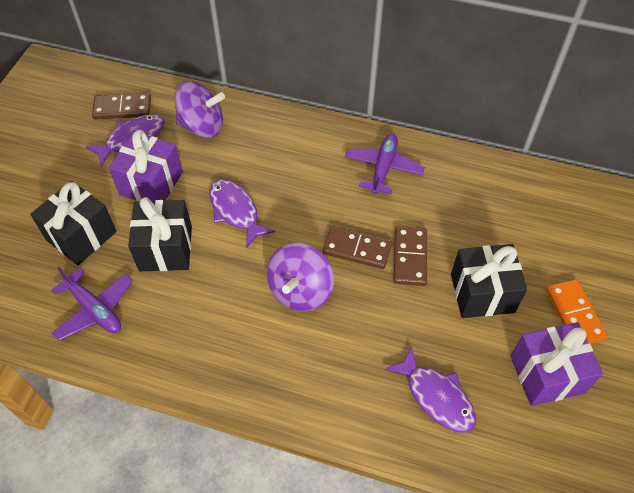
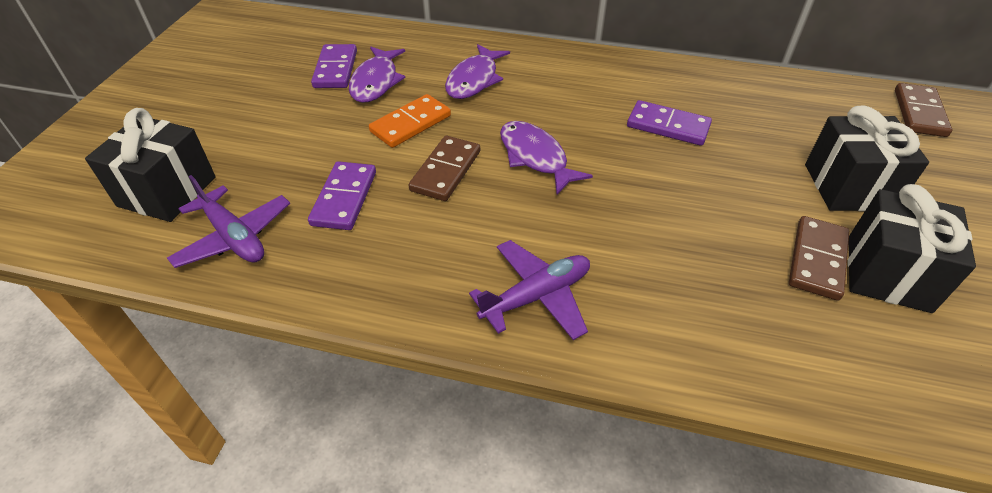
purple domino: 0 -> 3
purple gift: 2 -> 0
purple spinning top: 2 -> 0

